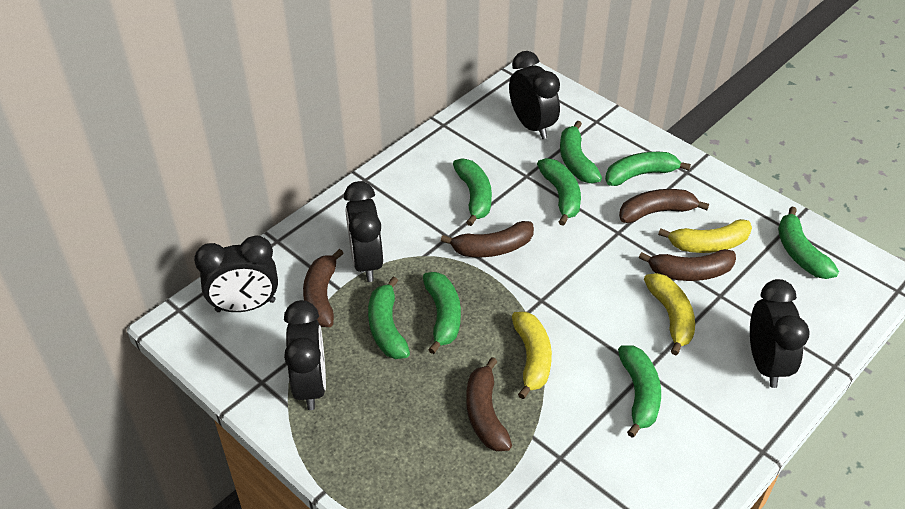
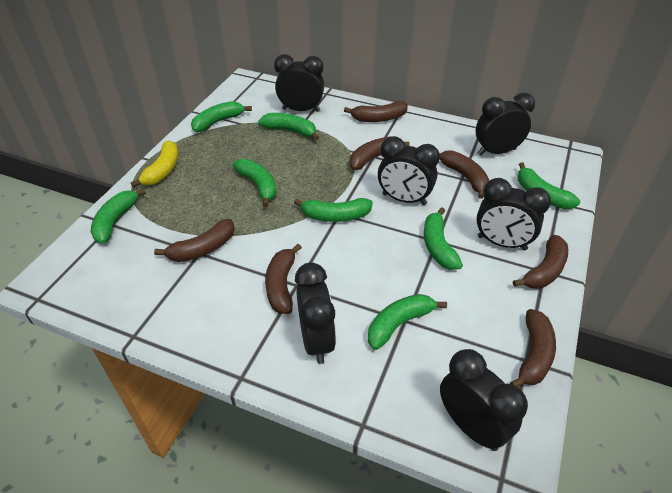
black clock: 5 -> 6
brown banana: 5 -> 7
yellow banana: 3 -> 1

